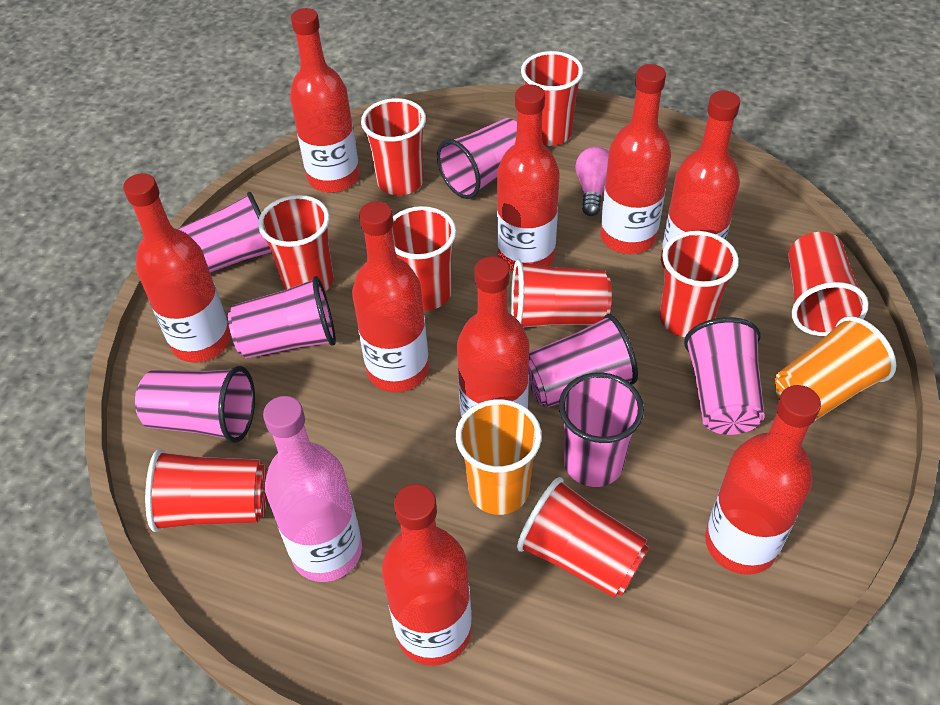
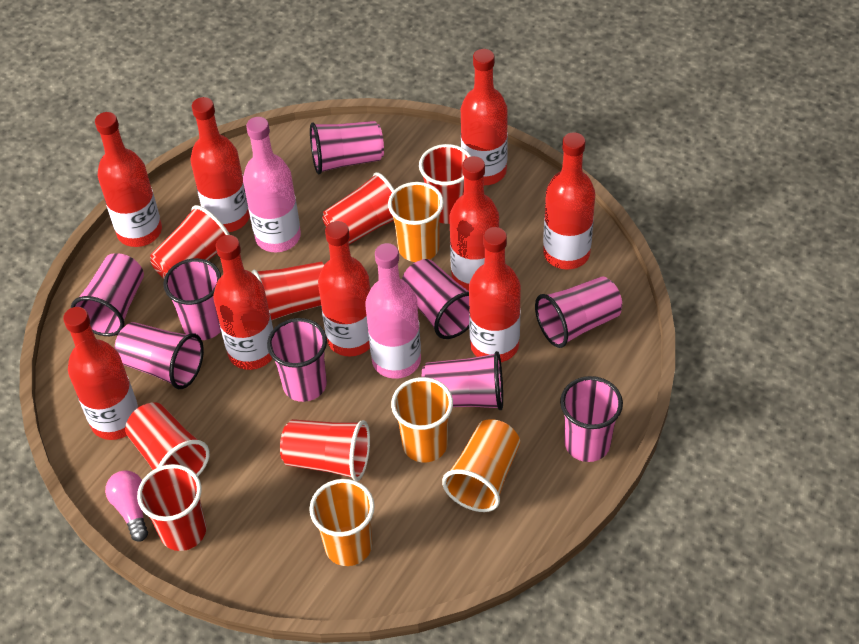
orange cup: 2 -> 4
pink bottle: 1 -> 2
pink cup: 7 -> 9
red cup: 9 -> 7

